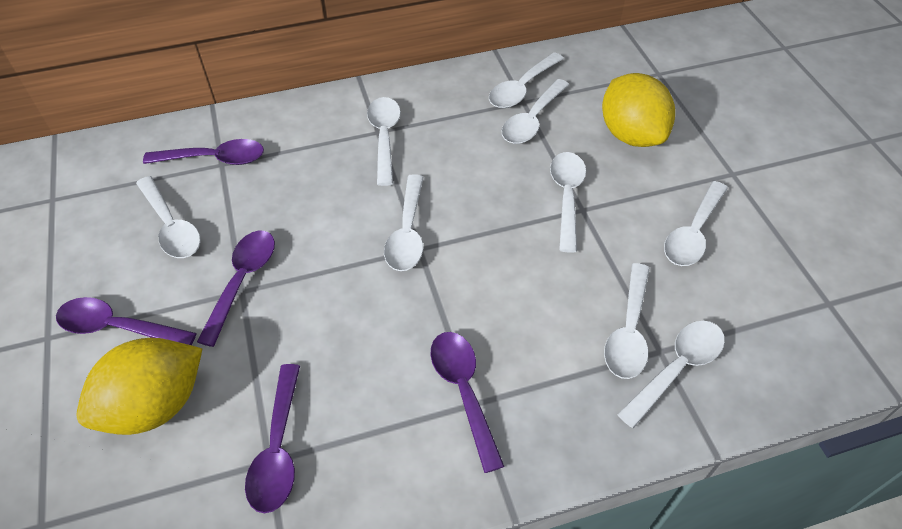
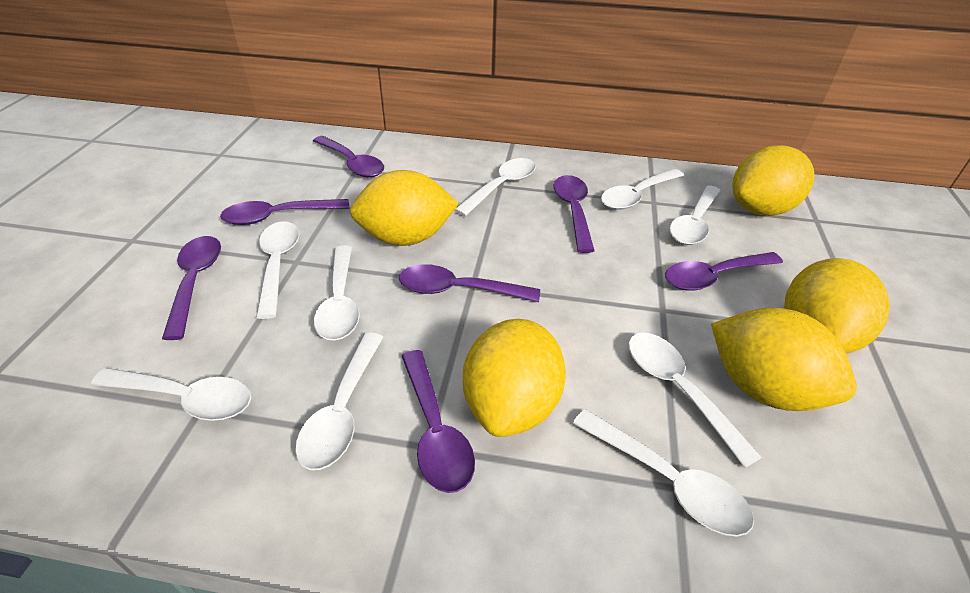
purple spoon: 5 -> 7
yellow lemon: 2 -> 5

